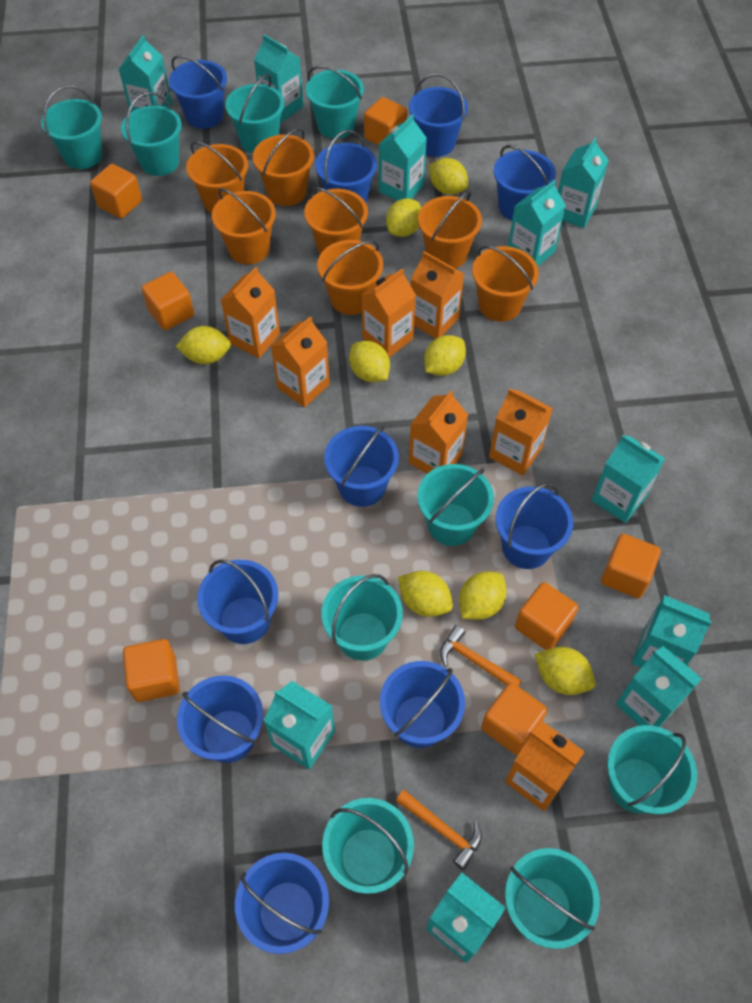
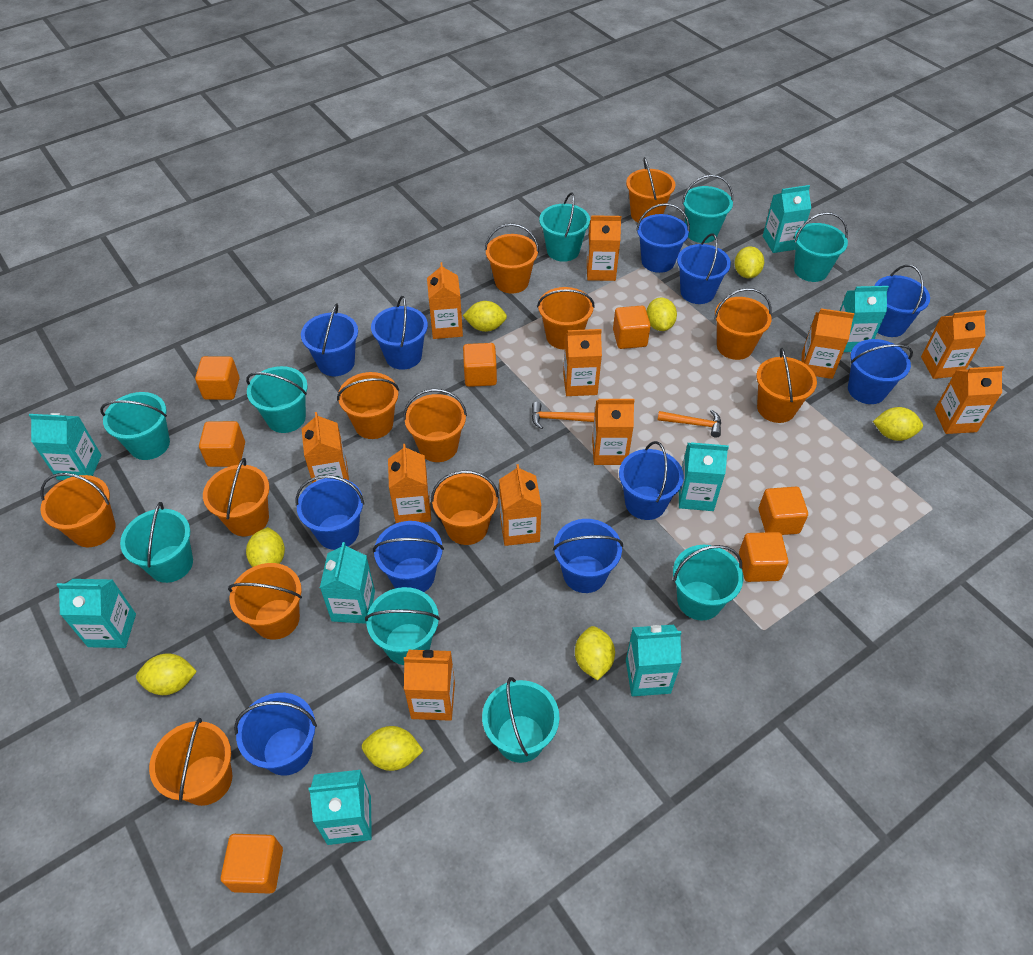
blue bucket: 10 -> 11
orange bucket: 7 -> 12
orange carton: 7 -> 11
turquoise carton: 10 -> 8

